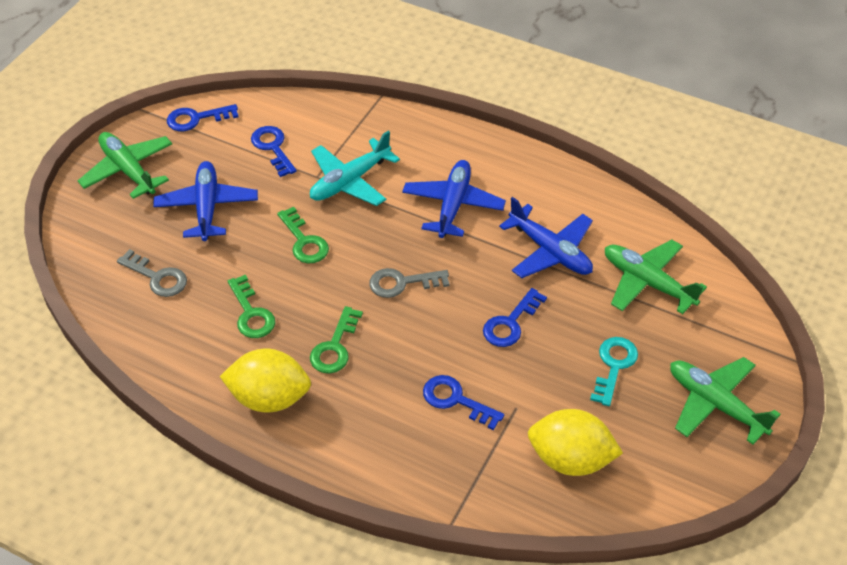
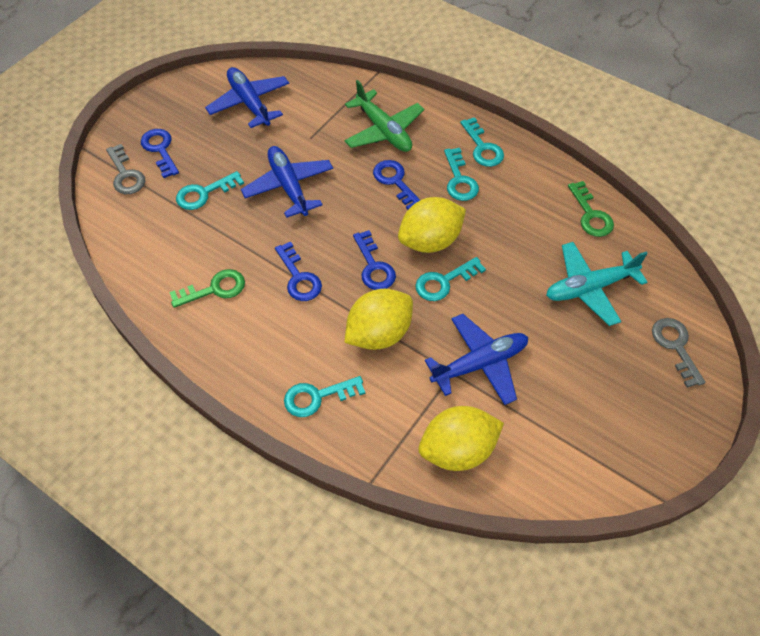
green key: 3 -> 2
green plane: 3 -> 1
turquoise key: 1 -> 5
yellow lemon: 2 -> 3

